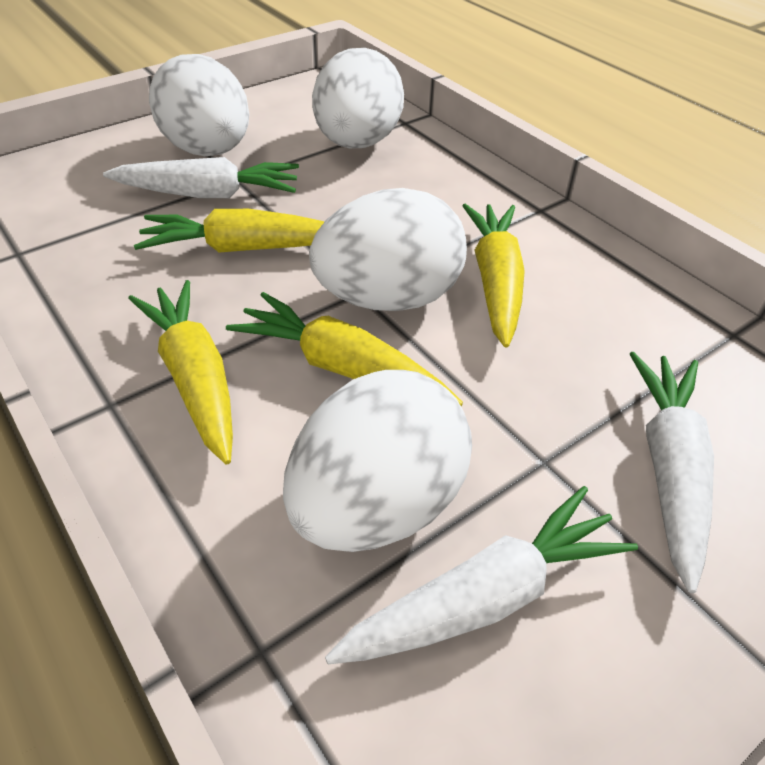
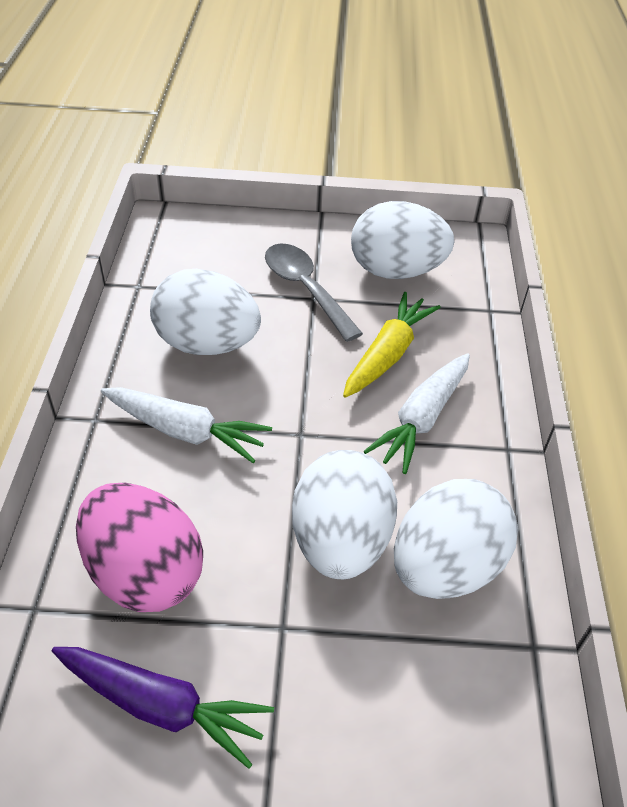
grey spoon: 0 -> 1
pink egg: 0 -> 1
purple carrot: 0 -> 1
white carrot: 3 -> 2
yellow carrot: 4 -> 1

